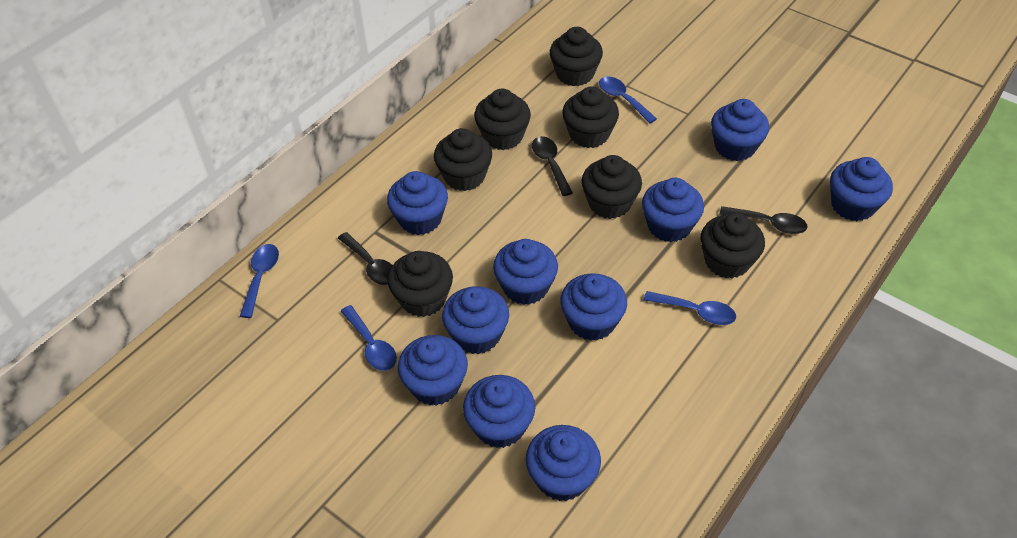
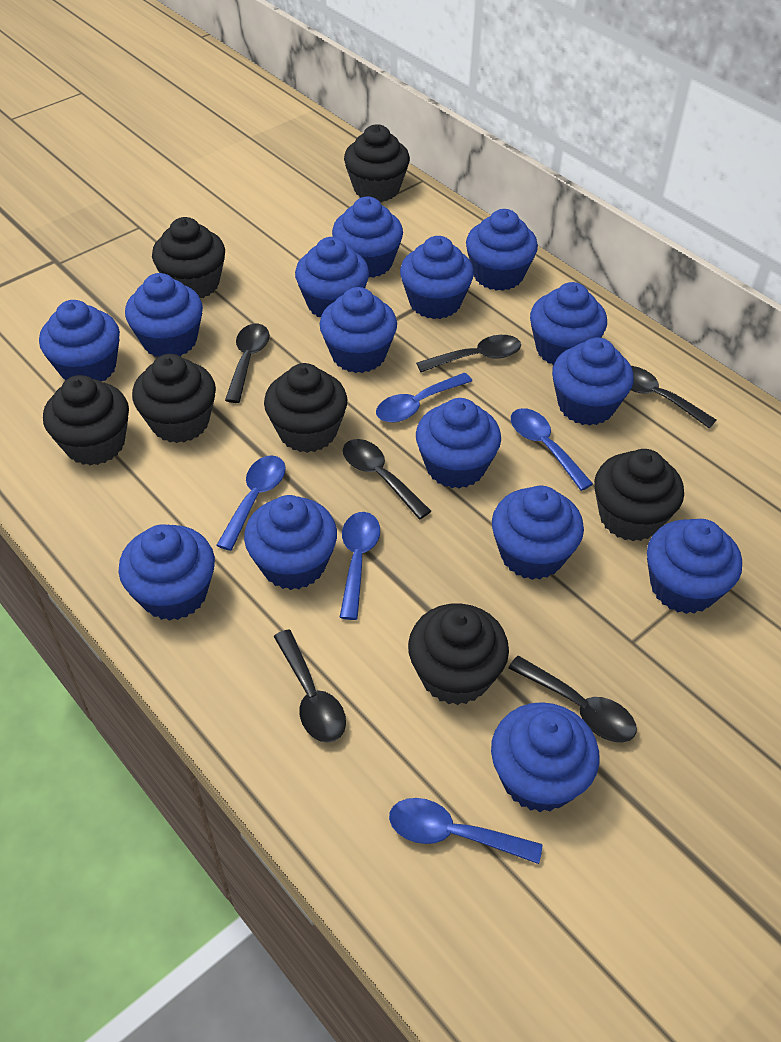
black spoon: 3 -> 6
blue cupcake: 10 -> 15
blue spoon: 4 -> 5

